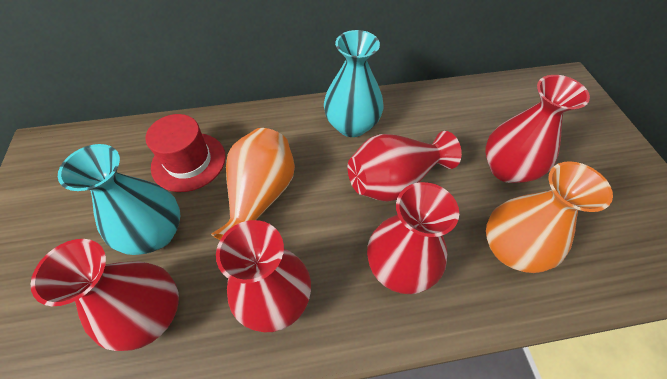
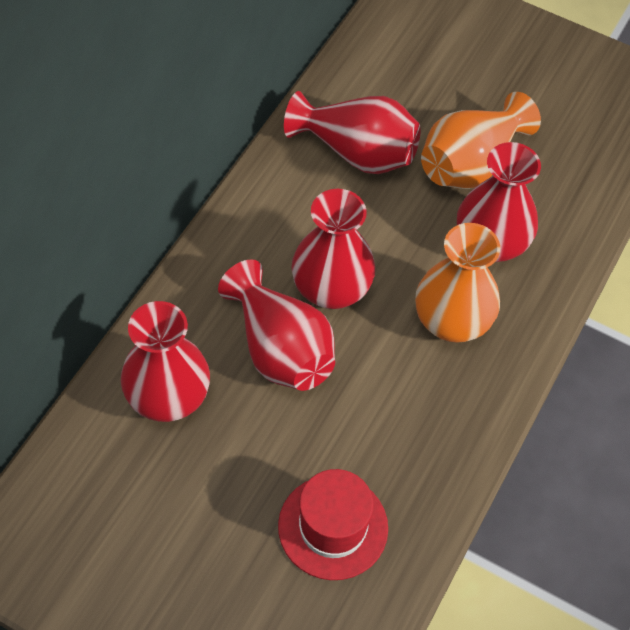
turquoise vase: 2 -> 0

